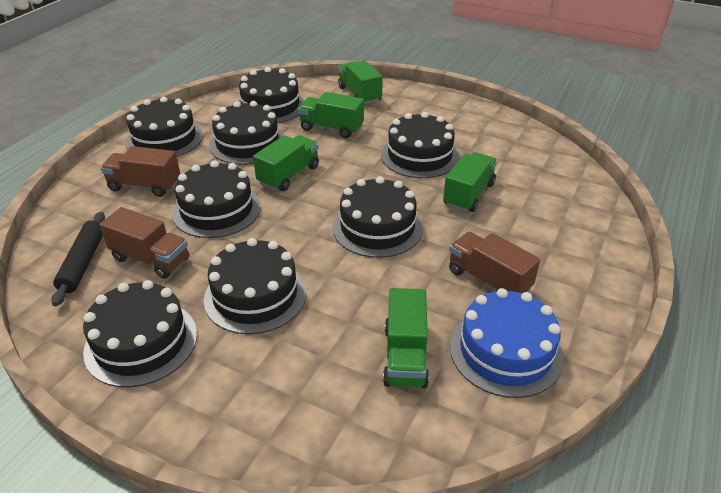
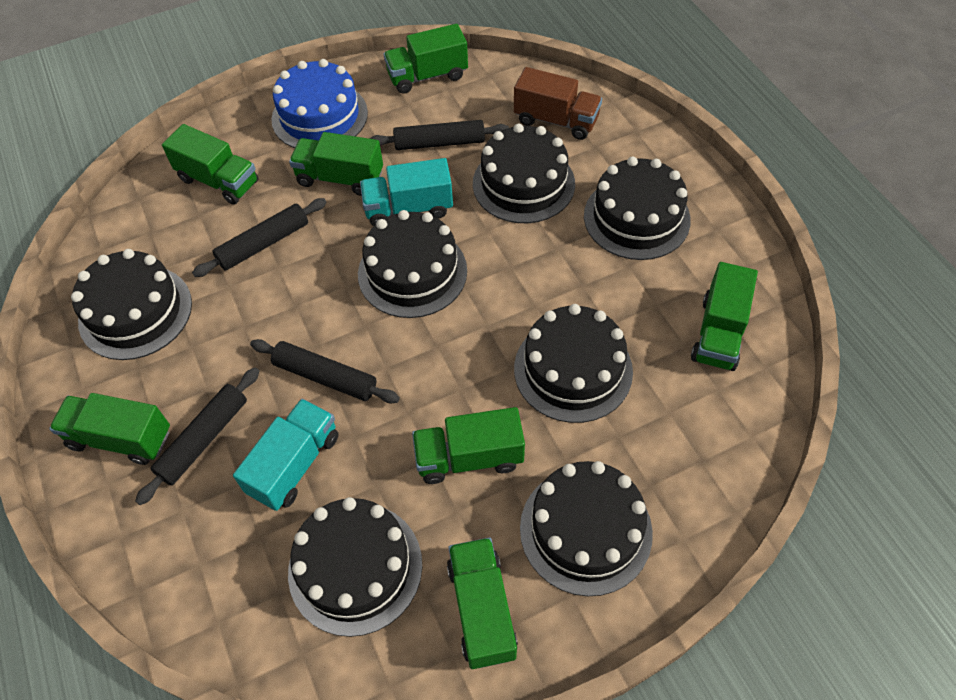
black cake: 8 -> 7
black rolling pin: 1 -> 4
brown truck: 3 -> 1
green truck: 5 -> 7
turquoise truck: 0 -> 2

